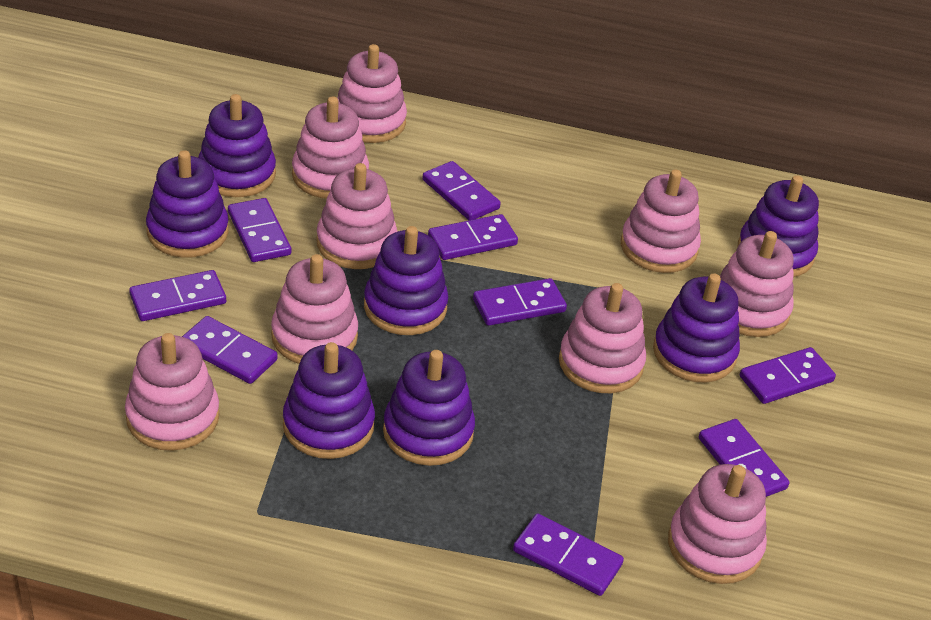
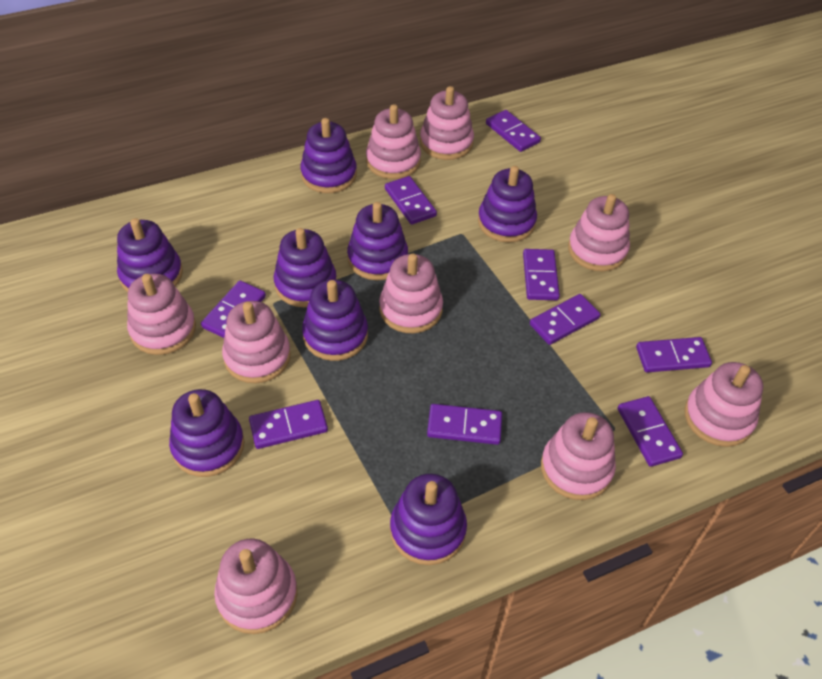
purple stacking toy: 7 -> 8

